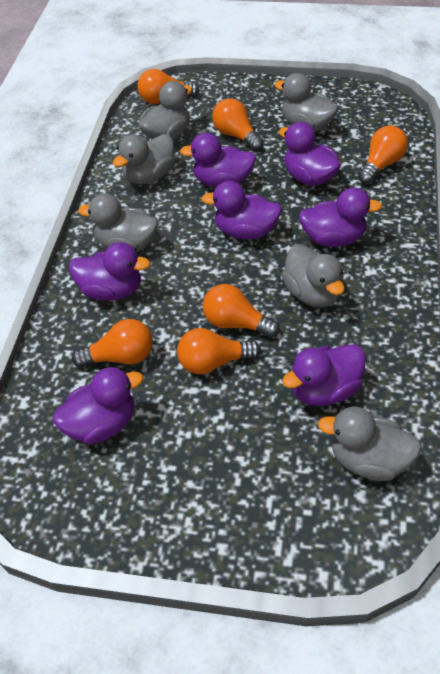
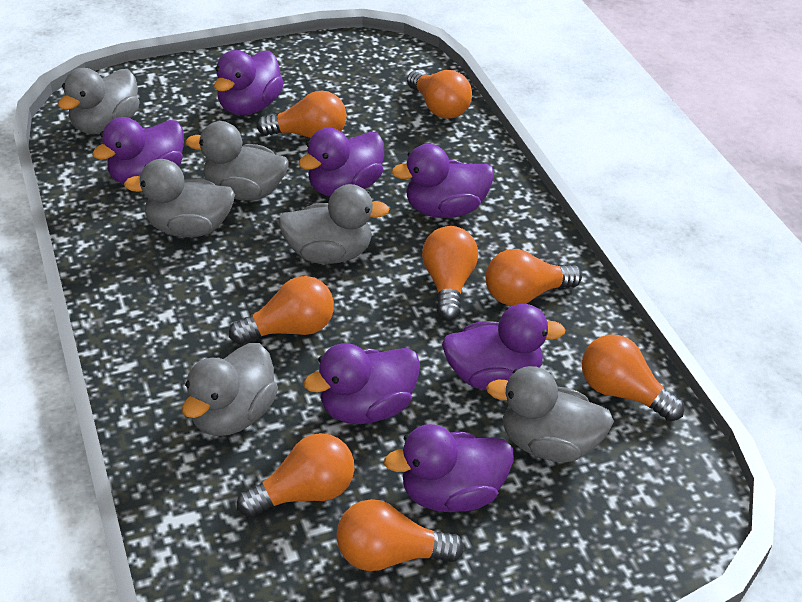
orange light bulb: 6 -> 8

